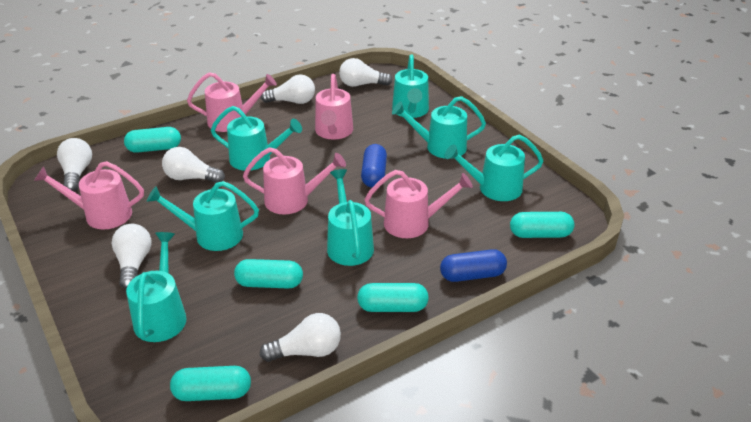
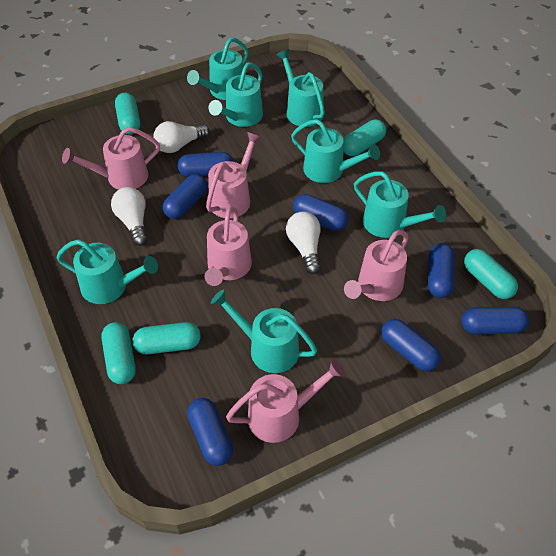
blue capsule: 2 -> 7
white light bulb: 6 -> 3

